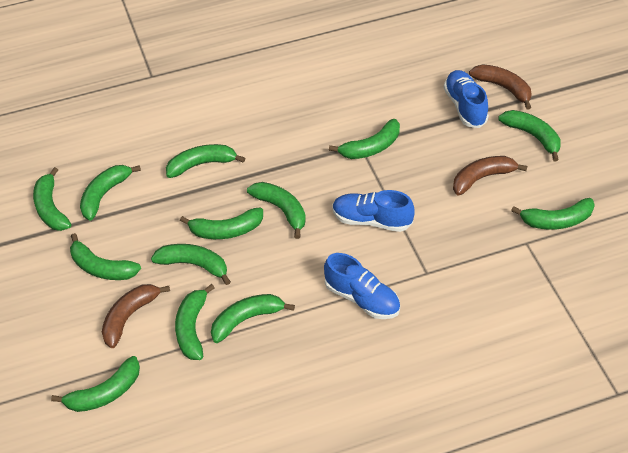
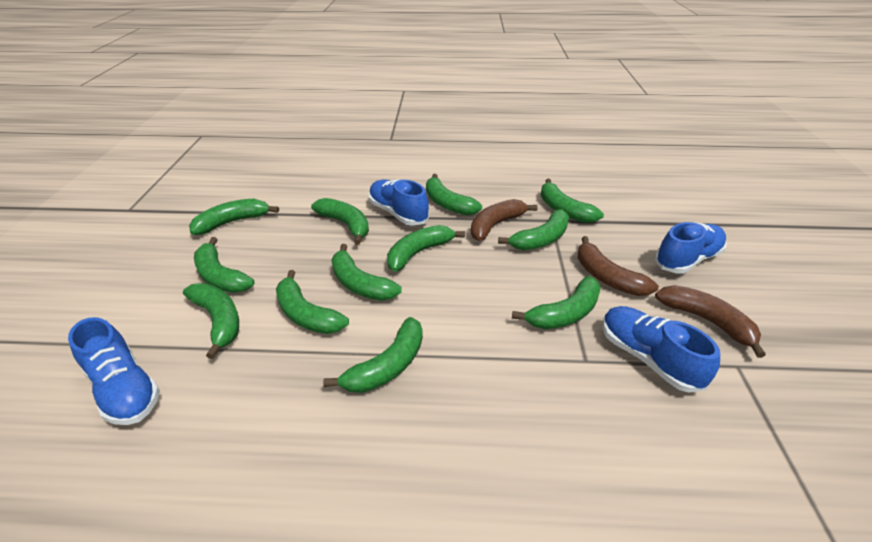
blue shoe: 3 -> 4
green banana: 13 -> 12

